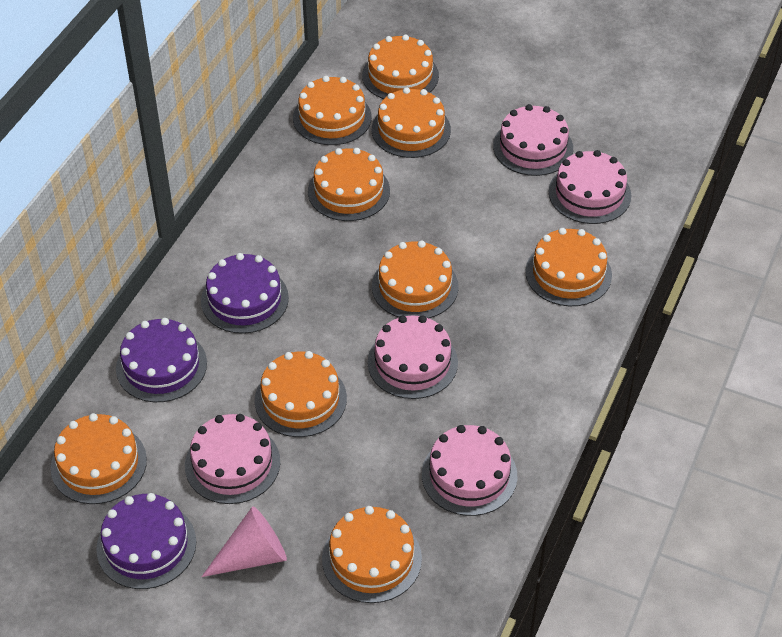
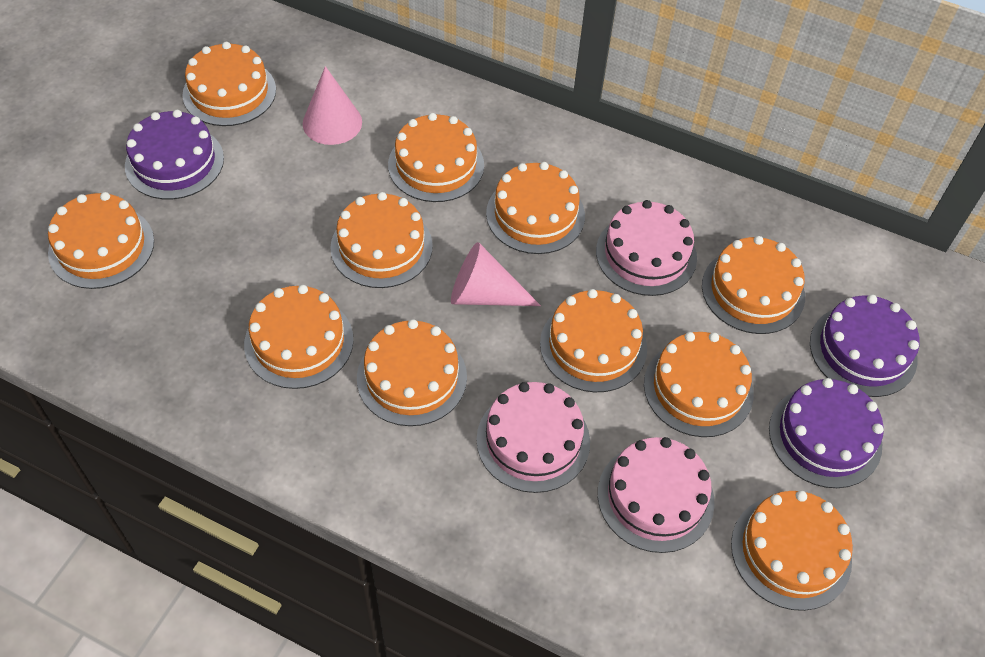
orange cake: 9 -> 11
pink cake: 5 -> 3
pink cone: 1 -> 2

